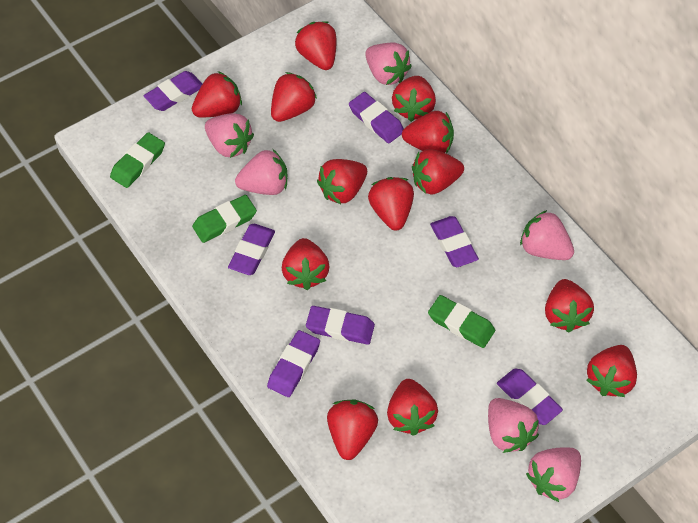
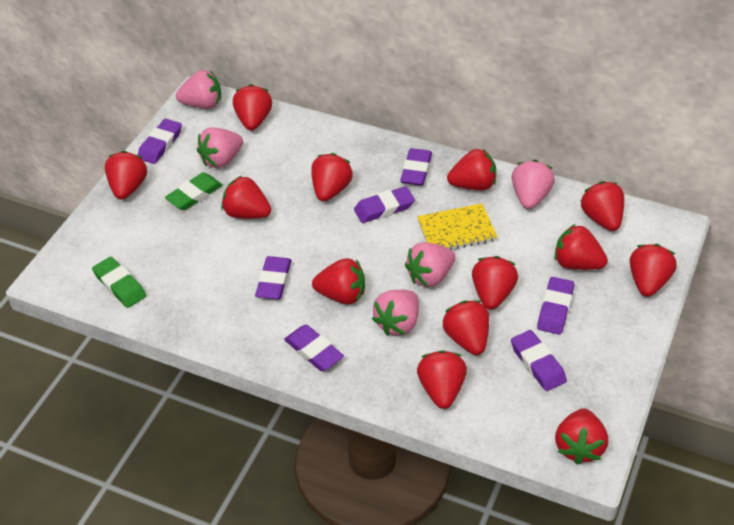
green eraser: 3 -> 2
pink strawberry: 6 -> 5
yellow notebook: 0 -> 1

